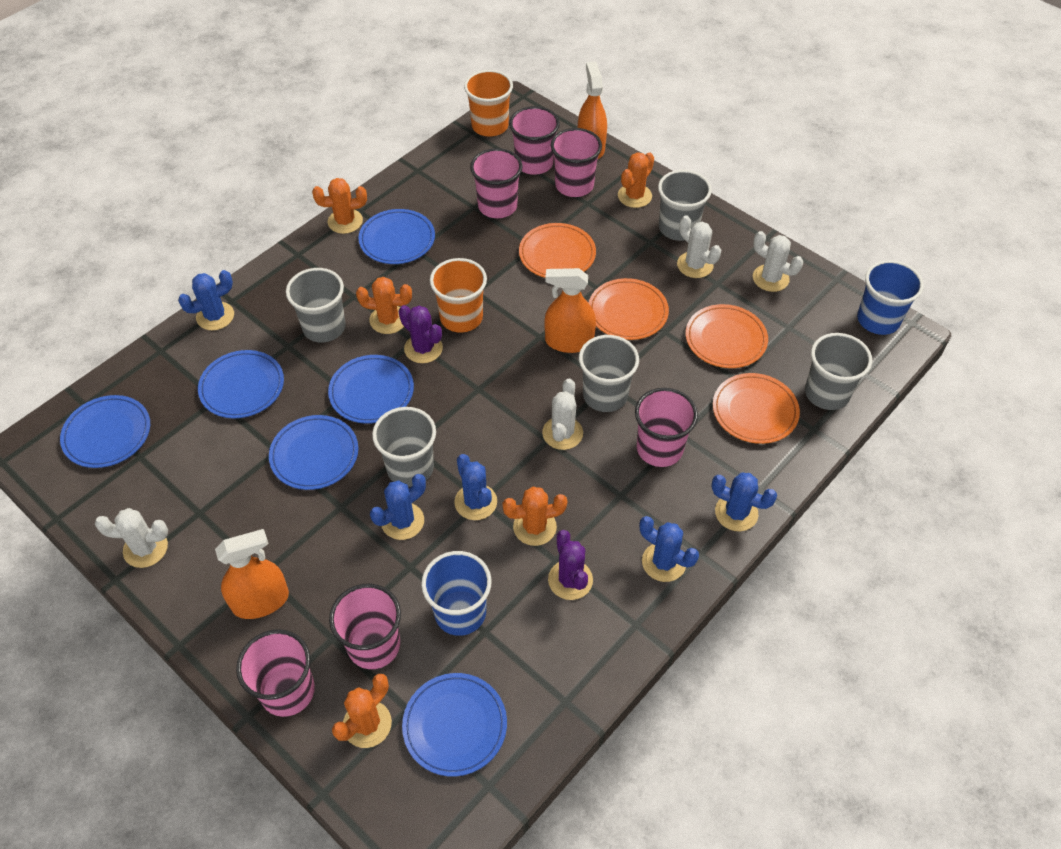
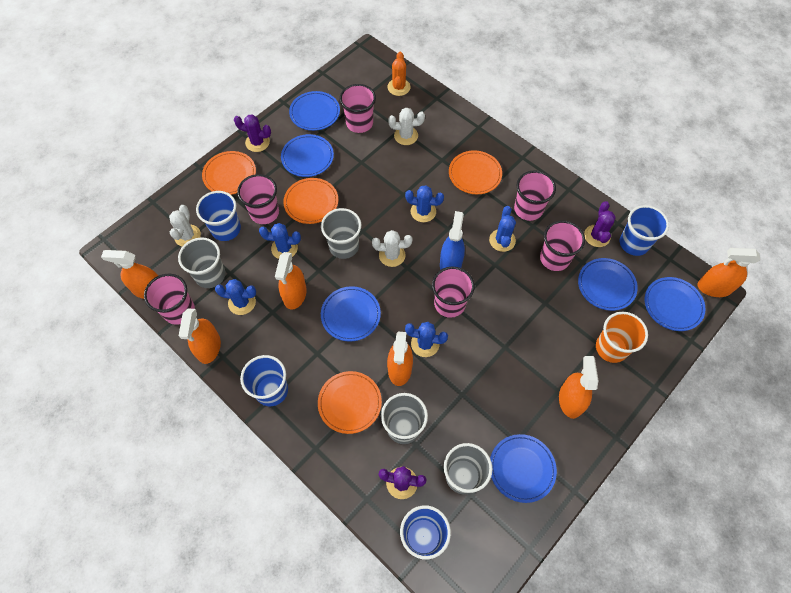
blue cup: 2 -> 4
blue spray bottle: 0 -> 1
grey cup: 5 -> 4
orange cactus: 5 -> 1
orange cup: 2 -> 1
orange spray bottle: 3 -> 6
purple cactus: 2 -> 3
white cactus: 4 -> 3

